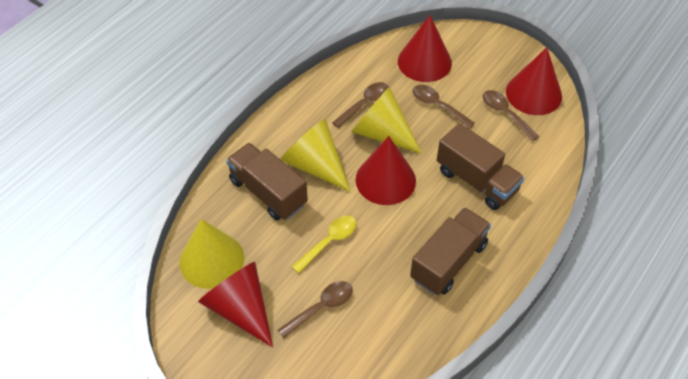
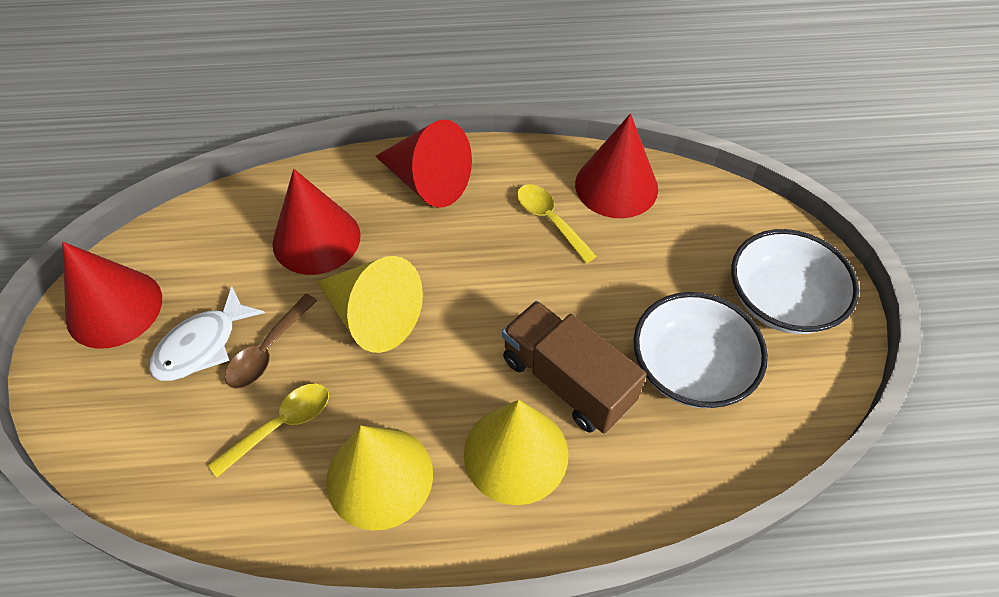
brown spoon: 4 -> 1
brown truck: 3 -> 1
white bowl: 0 -> 2
white fish: 0 -> 1
yellow spoon: 1 -> 2

